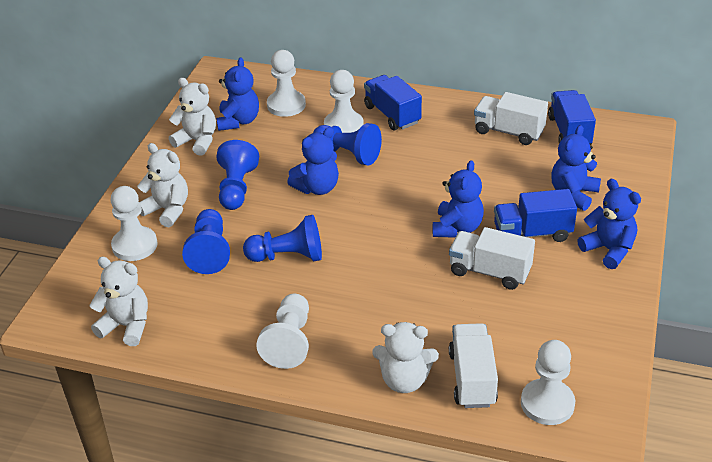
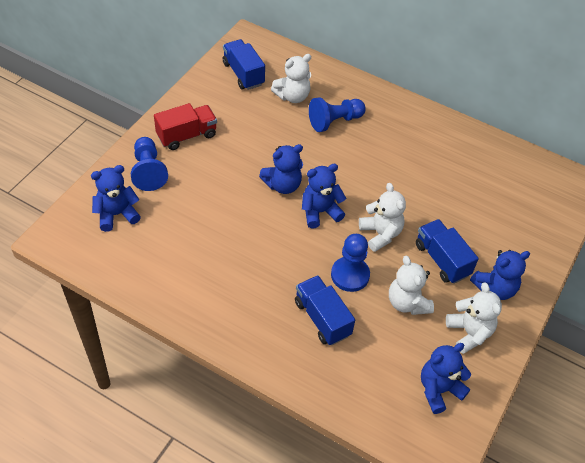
blue pawn: 4 -> 3
red truck: 0 -> 1
white pawn: 5 -> 0
white truck: 3 -> 0

